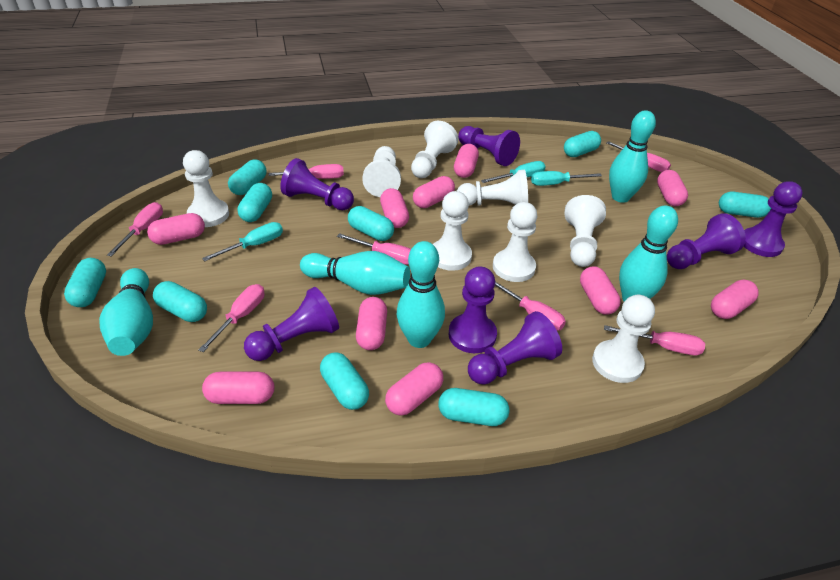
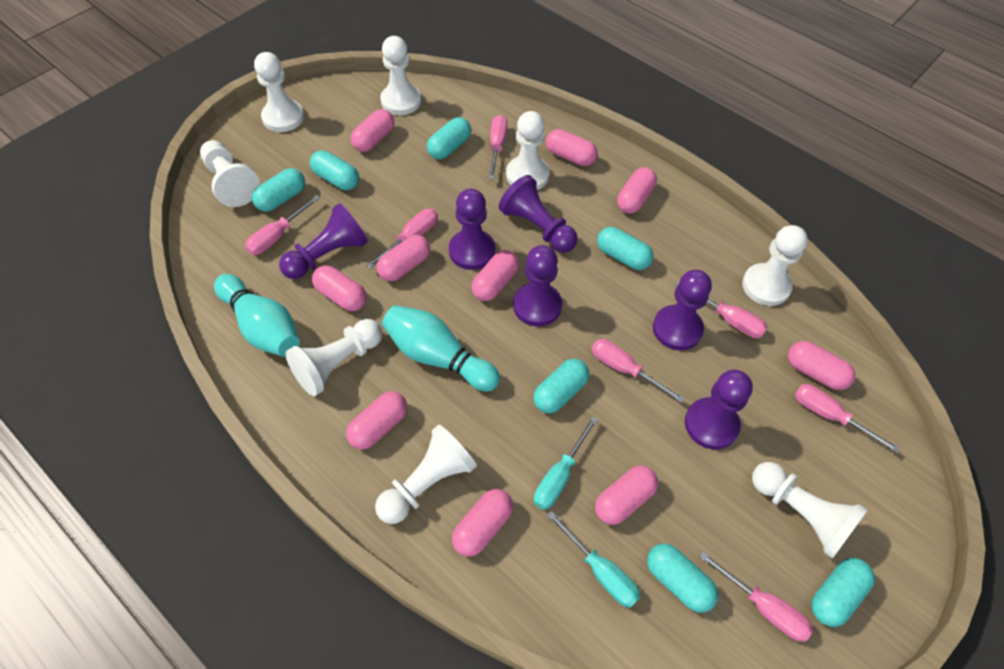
purple pawn: 7 -> 6
turquoise bowling pin: 5 -> 2
turquoise capsule: 9 -> 7
turquoise screwdriver: 3 -> 2

